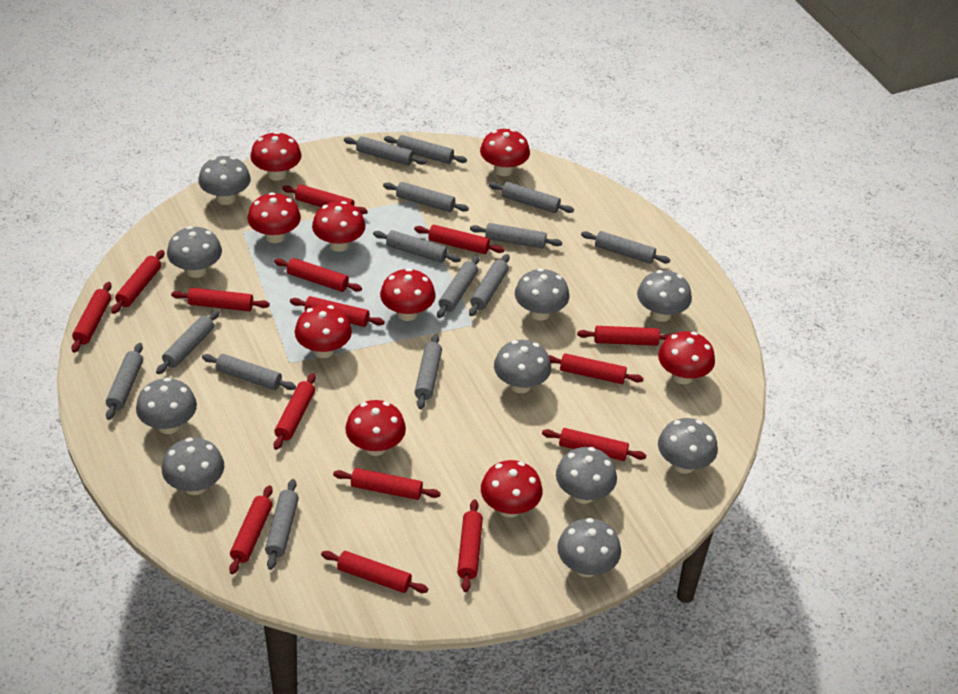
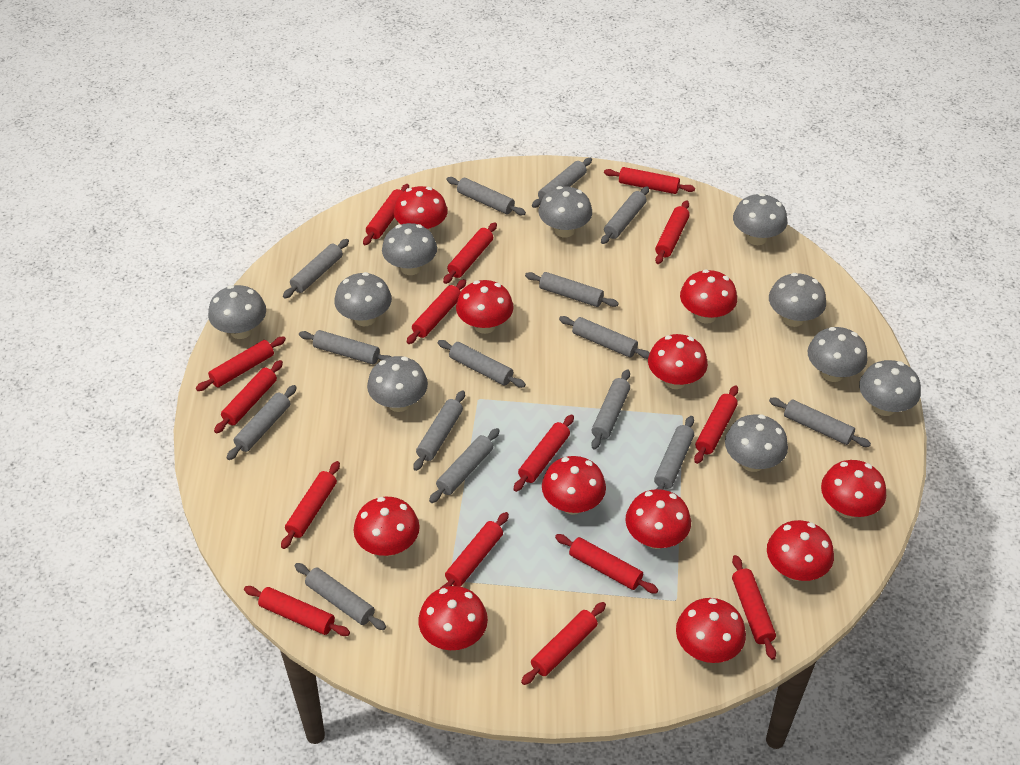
grey rolling pin: 14 -> 15
red mushroom: 9 -> 11

